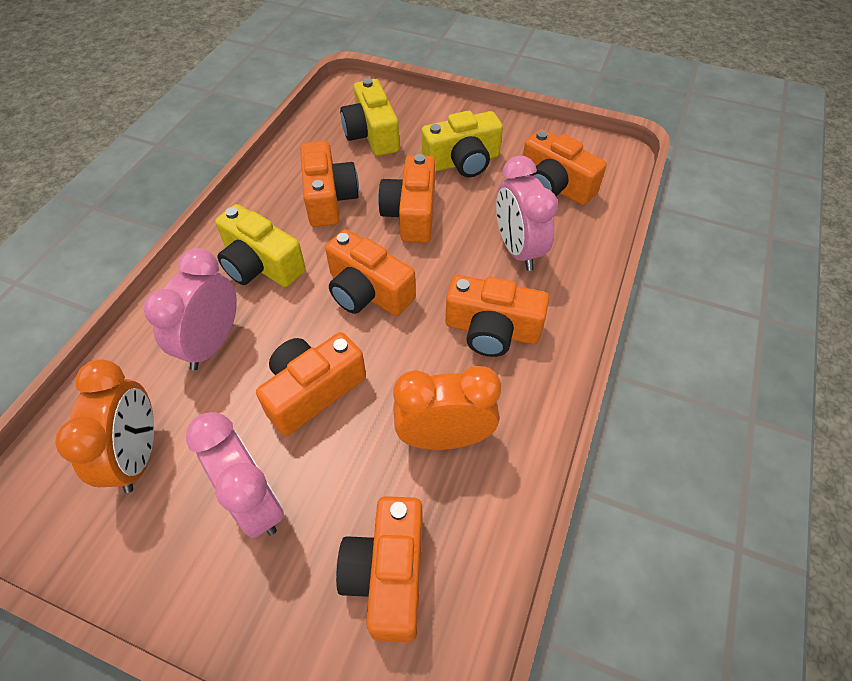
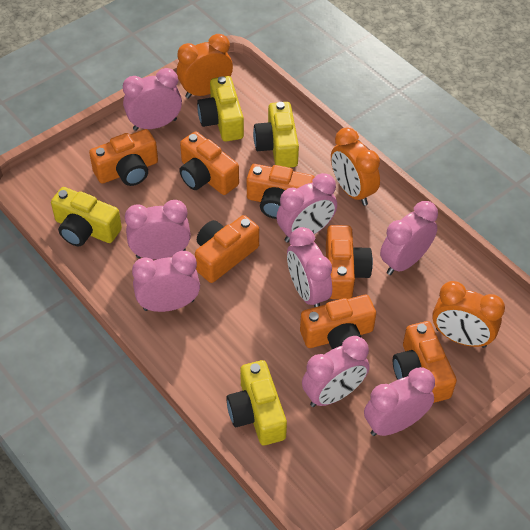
orange clock: 2 -> 3
pink clock: 3 -> 8
yellow camera: 3 -> 4

